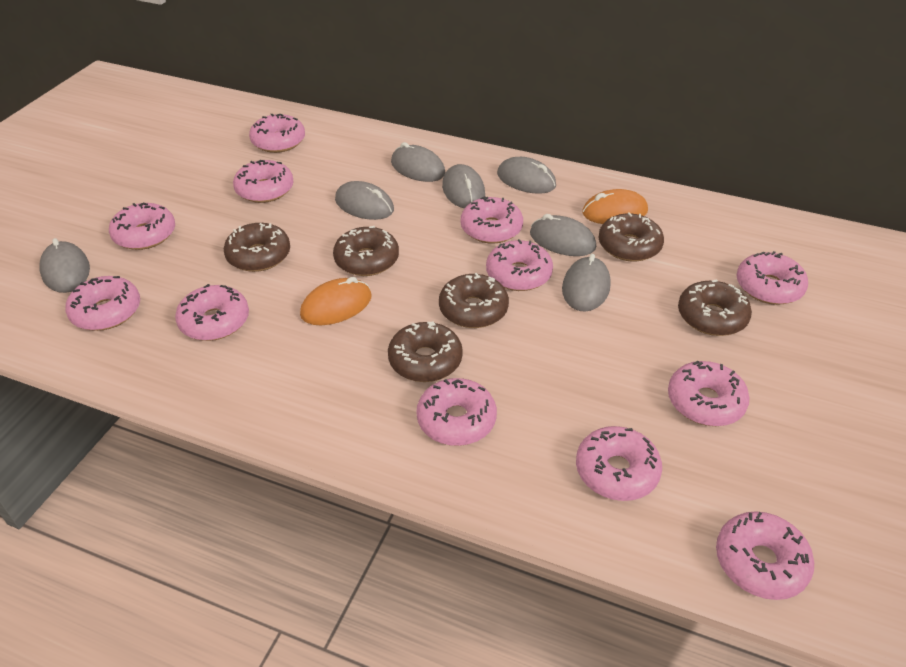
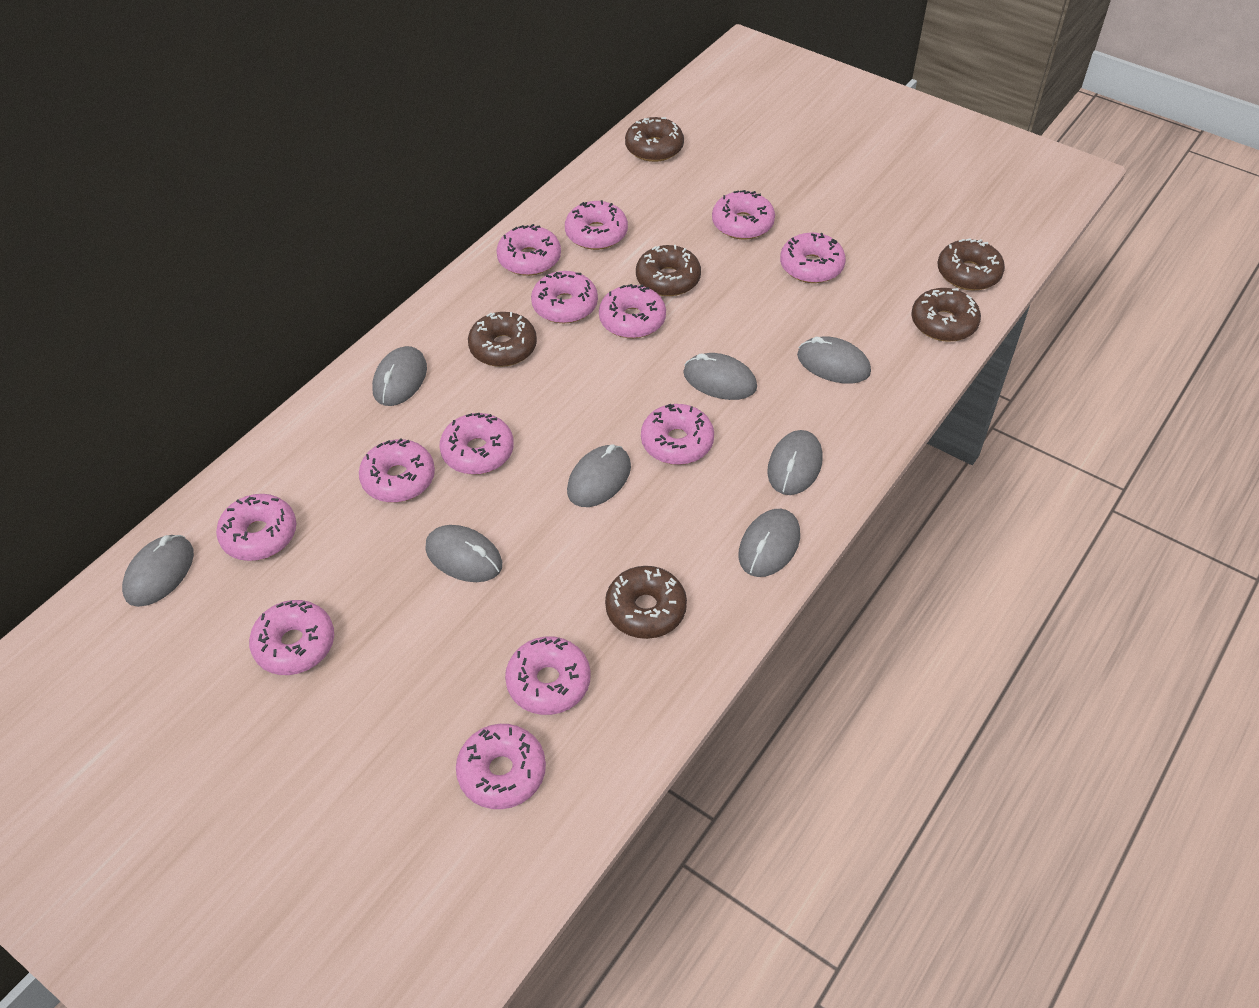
grey mouse: 7 -> 8
orange mouse: 2 -> 0
pink donut: 12 -> 13

